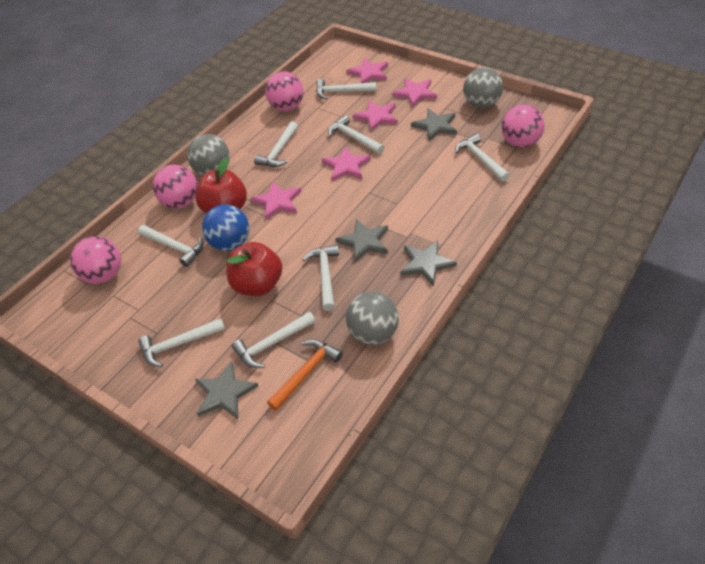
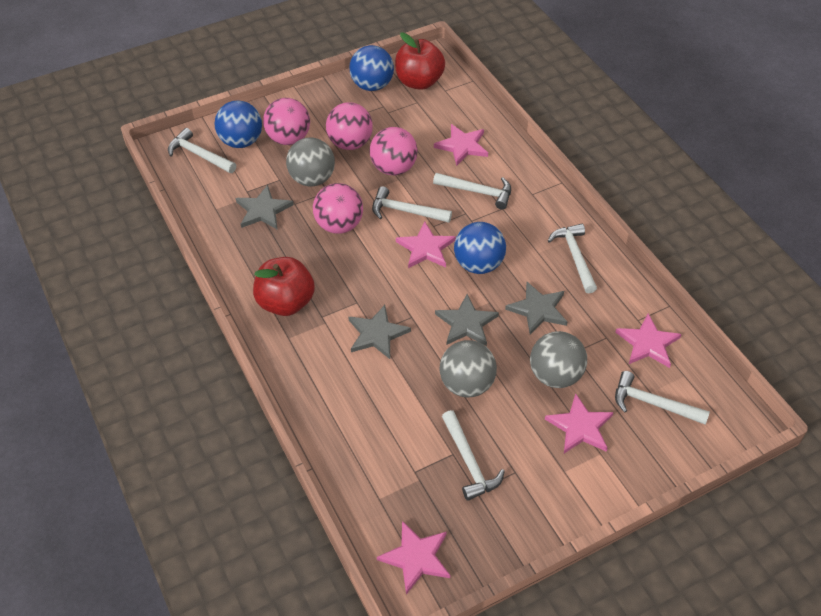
blue ball: 1 -> 3
orange hammer: 1 -> 0
white hammer: 8 -> 6

